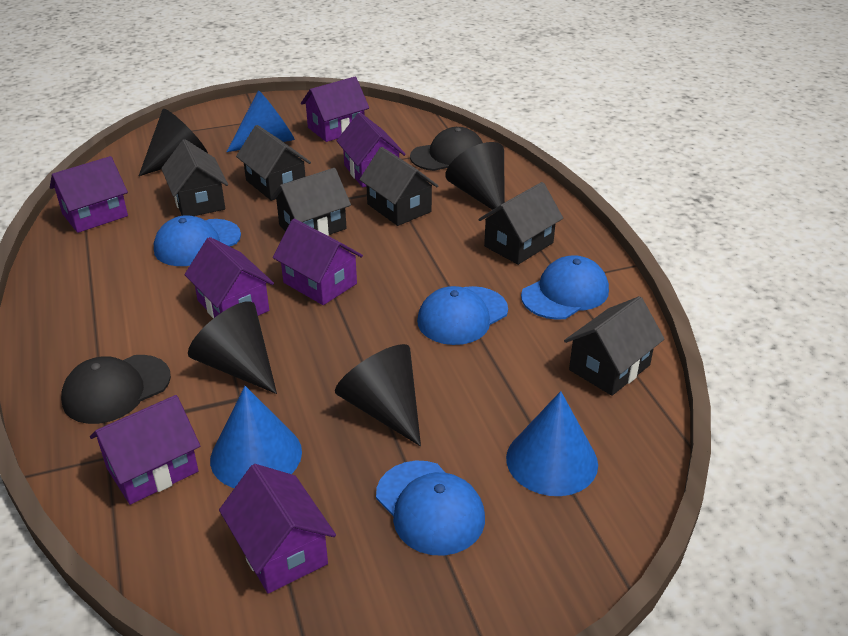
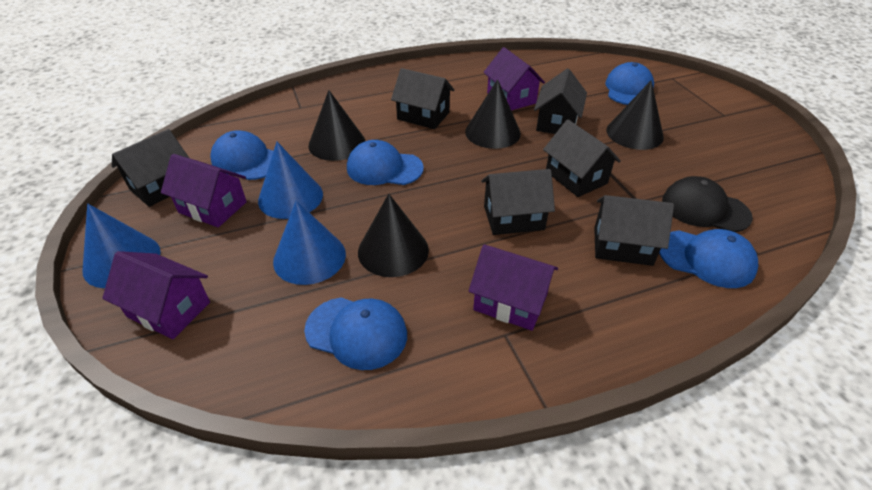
black cap: 2 -> 1
blue cap: 4 -> 5
purple house: 7 -> 4

